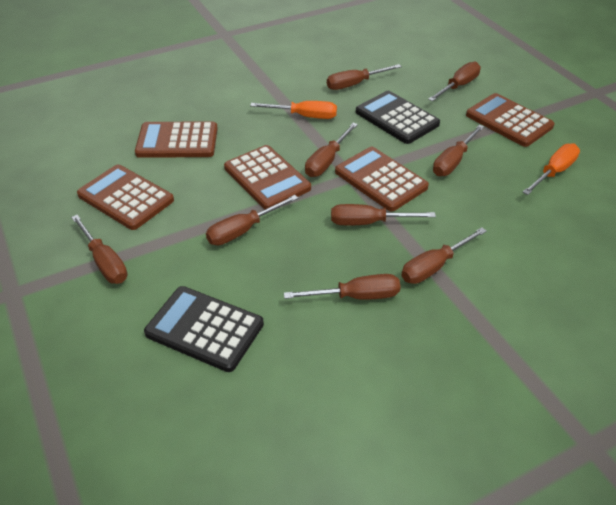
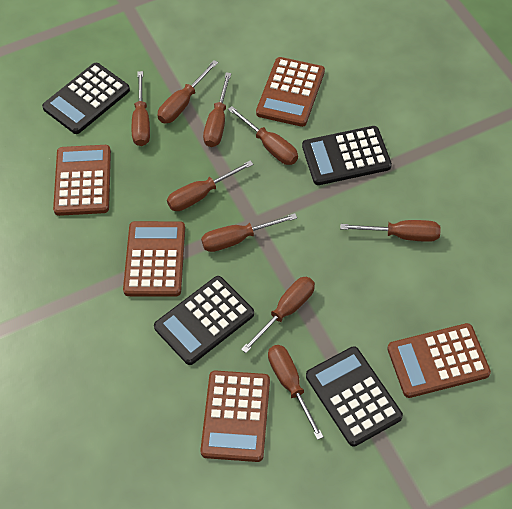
black calculator: 2 -> 4
orange screwdriver: 2 -> 0

